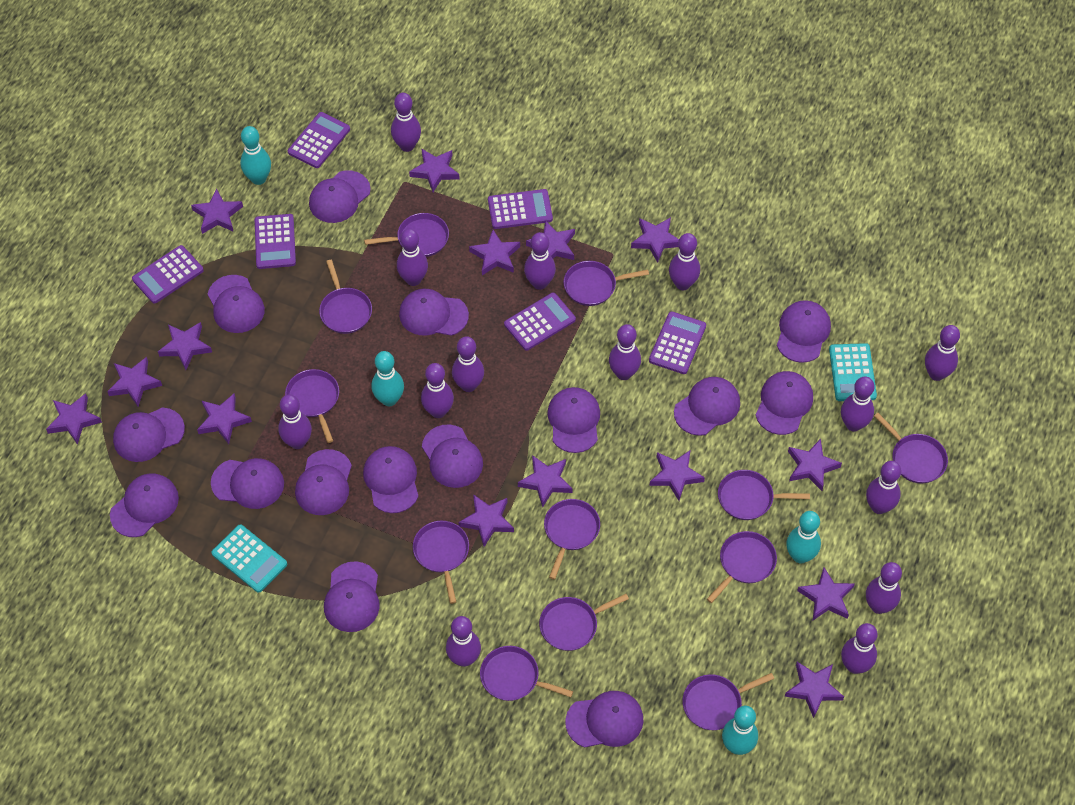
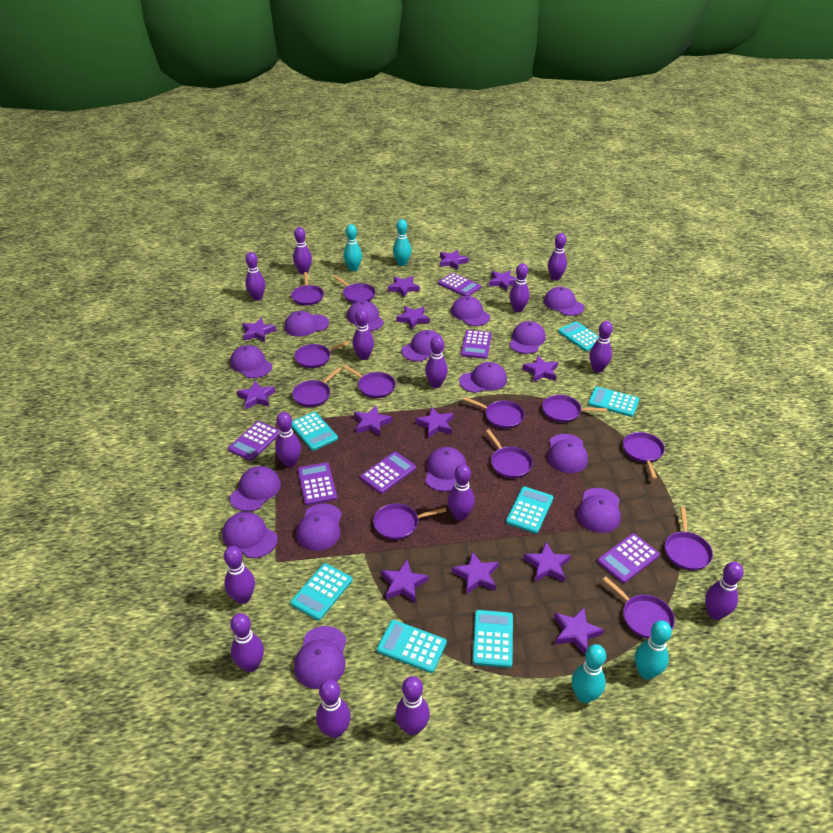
purple star: 15 -> 13
turquoise calculator: 2 -> 7

